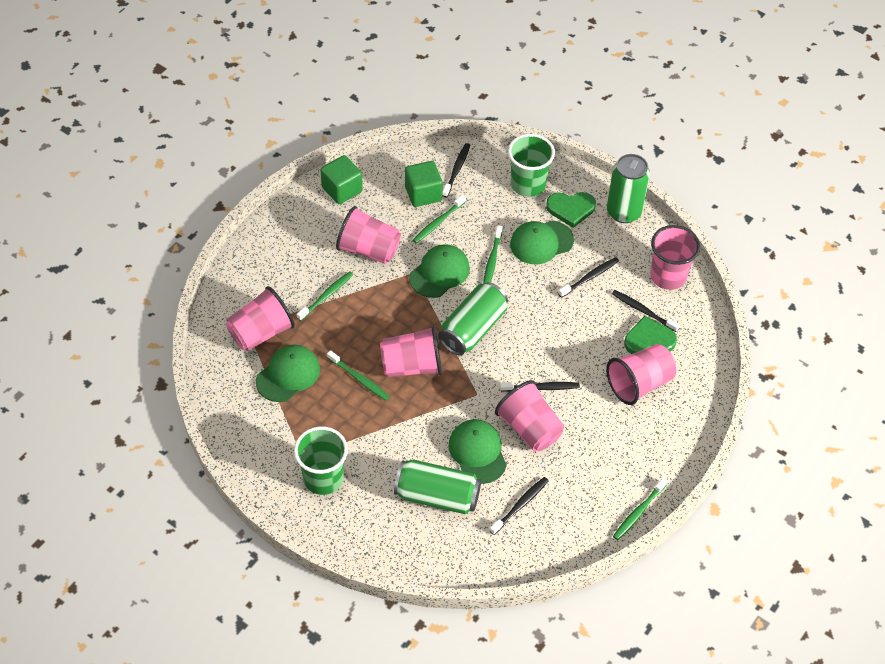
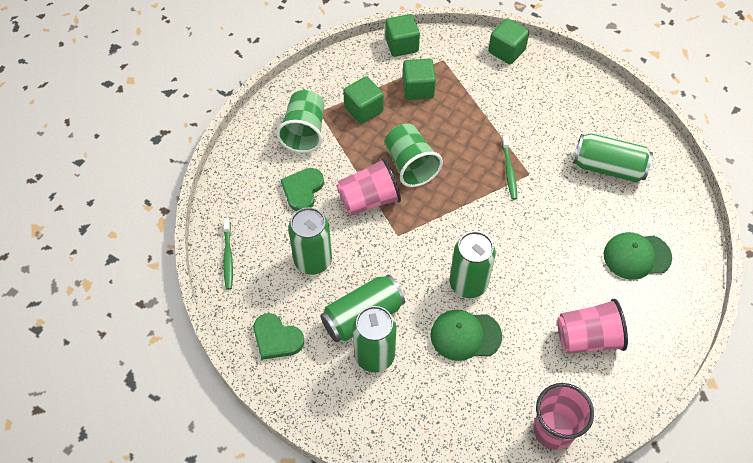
black toothbrush: 5 -> 0
green can: 3 -> 5
green cap: 4 -> 2
green cube: 2 -> 4
green toothbrush: 5 -> 2
pink cup: 6 -> 3

